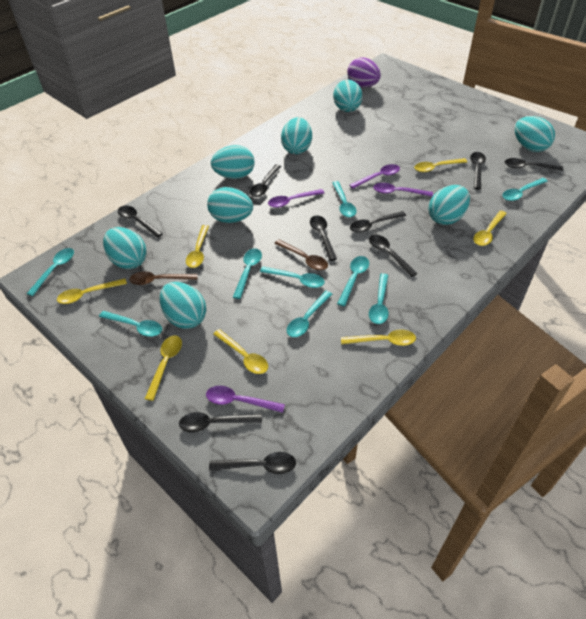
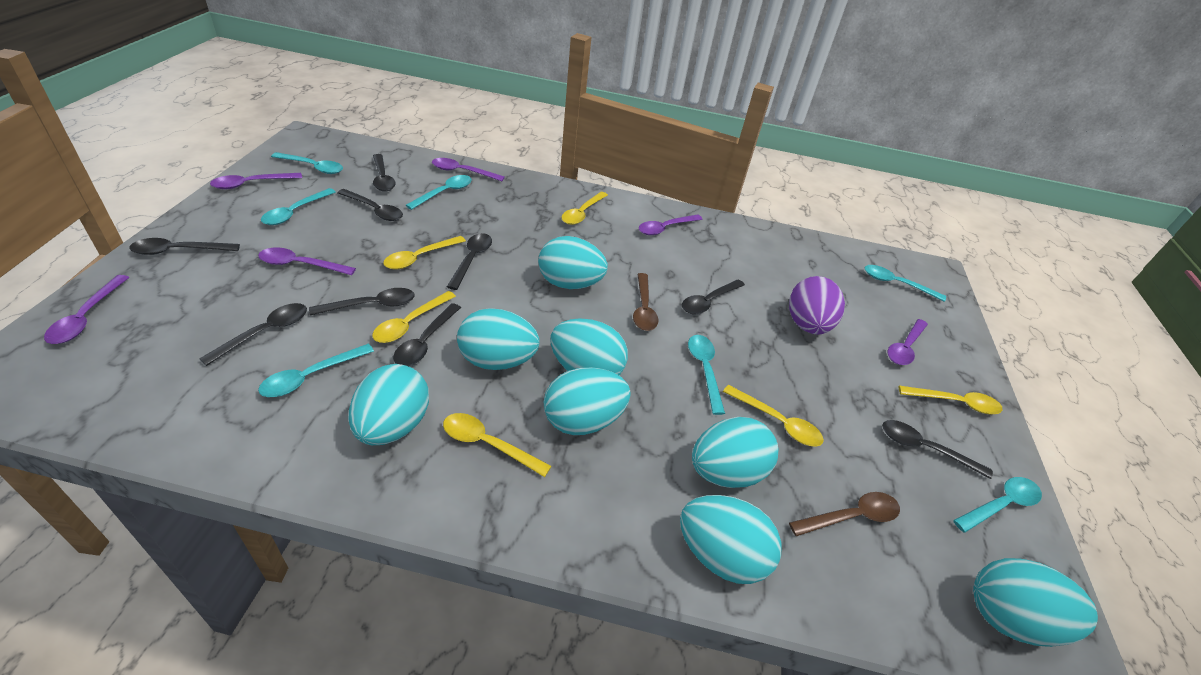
purple spoon: 4 -> 6
turquoise spoon: 9 -> 7
yellow spoon: 7 -> 6

